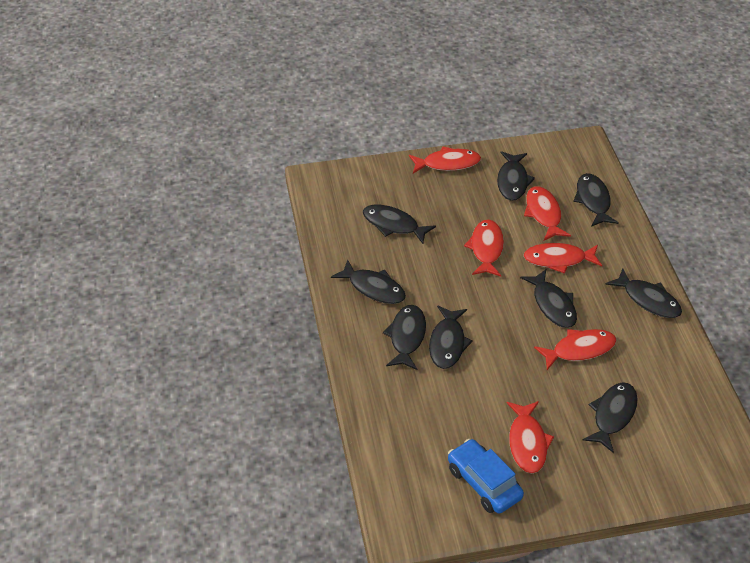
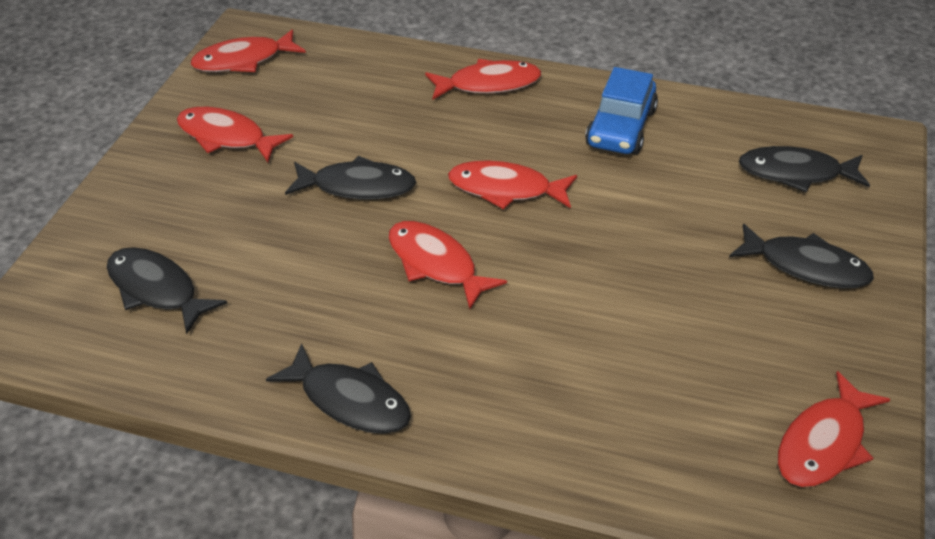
black fish: 9 -> 5

